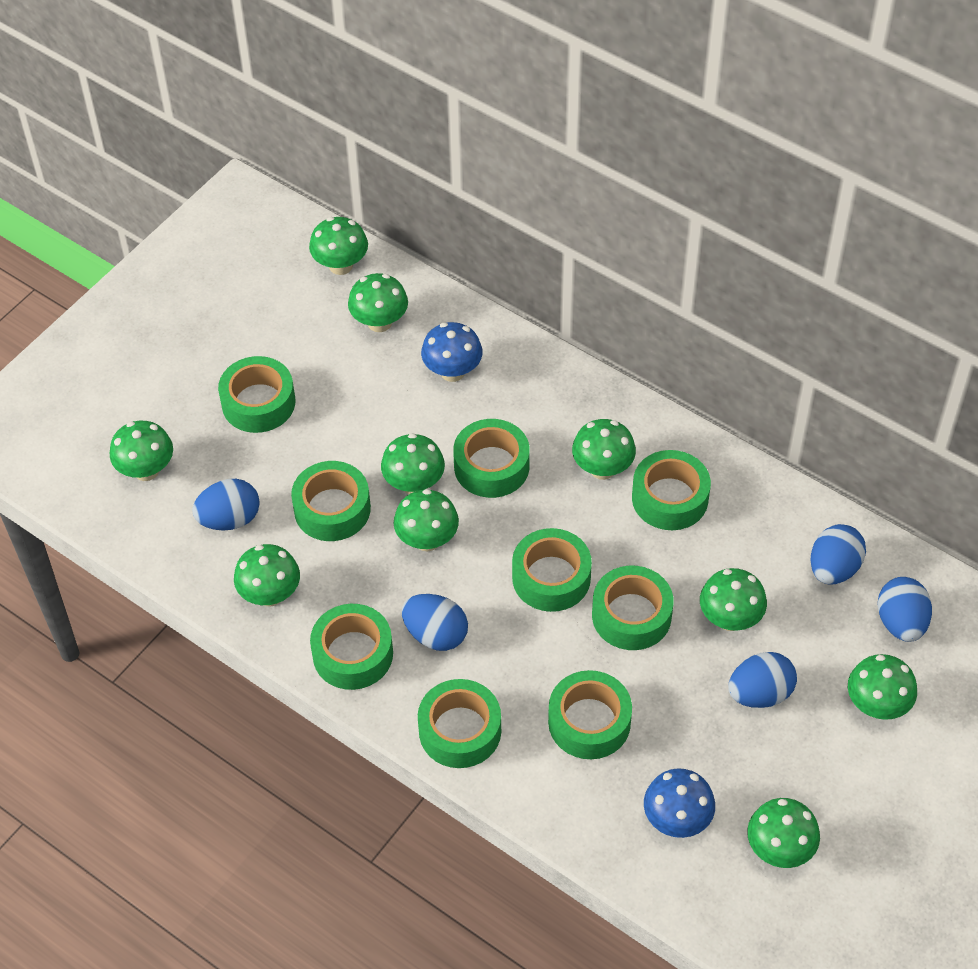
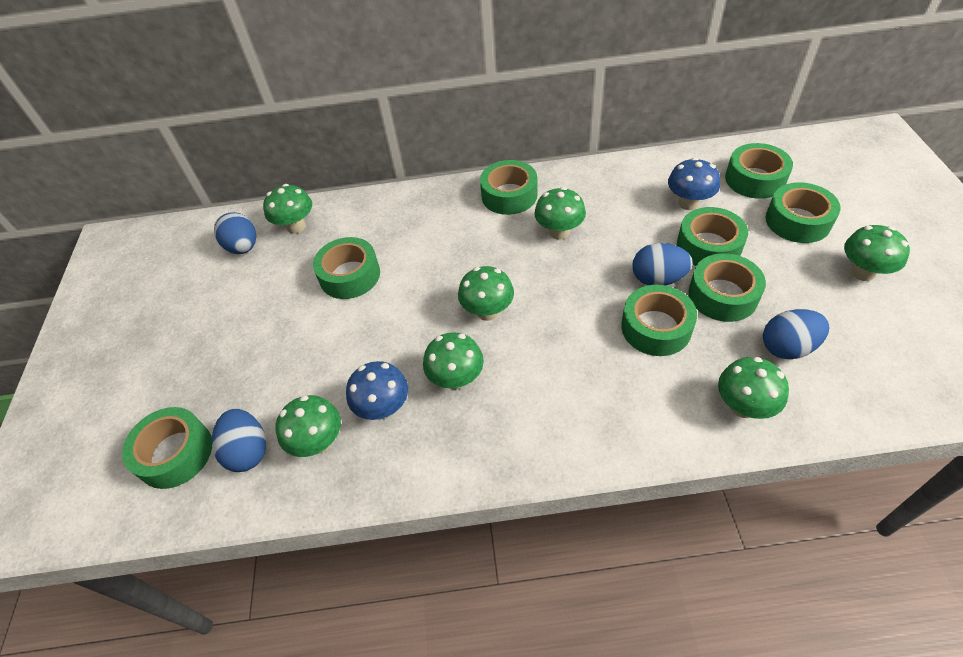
blue egg: 5 -> 4
green mushroom: 10 -> 7
green tape: 9 -> 8

